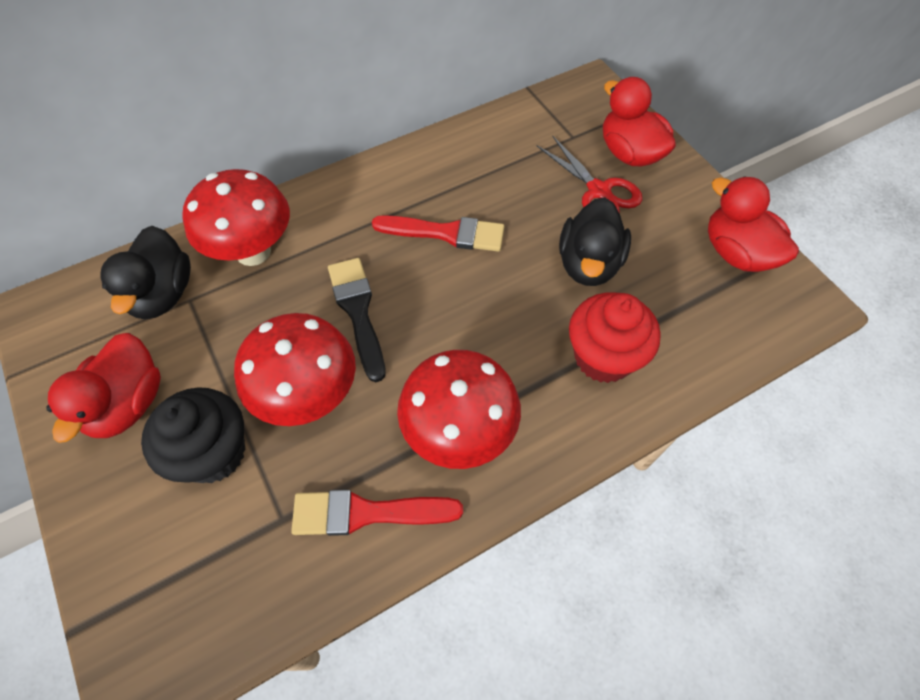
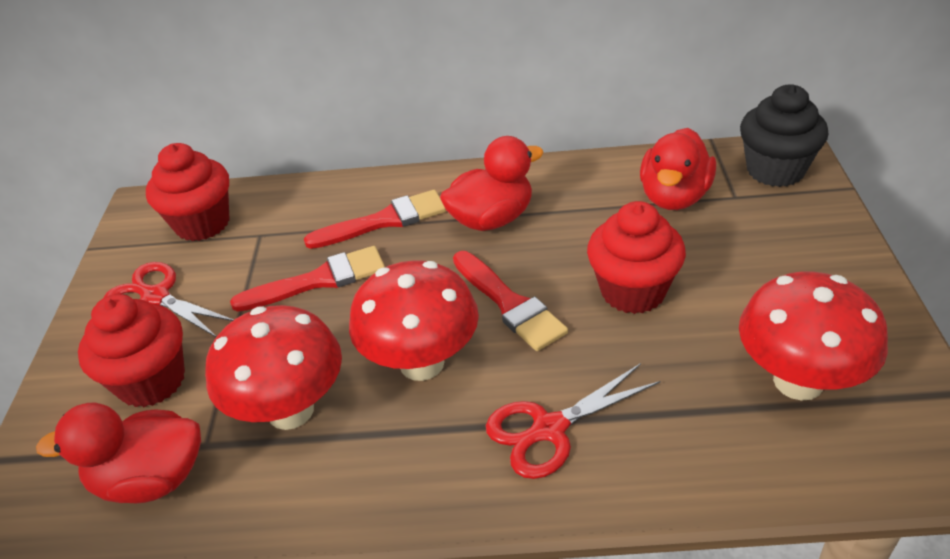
black brush: 1 -> 0
black duck: 2 -> 0
red brush: 2 -> 3
red cupcake: 1 -> 3
red scissors: 1 -> 2

